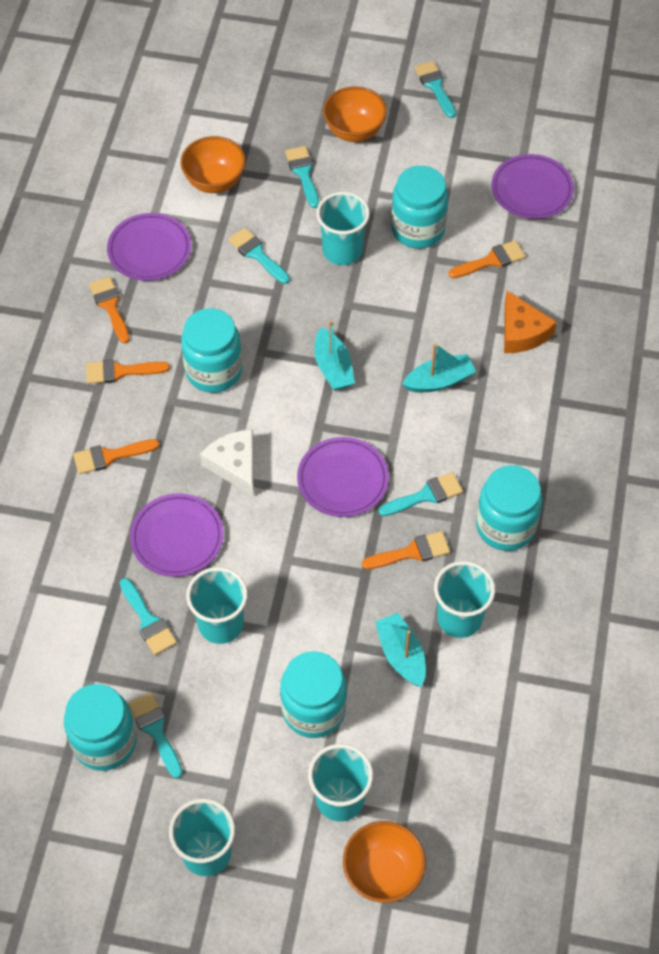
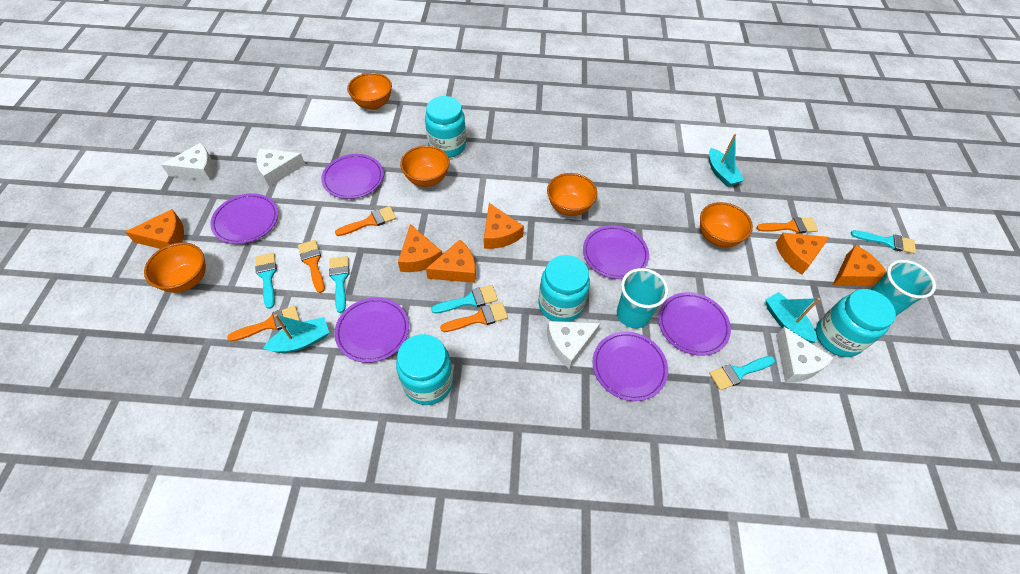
orange bowl: 3 -> 5
orange cheese: 1 -> 6
purple plate: 4 -> 6
turquoise brush: 6 -> 5
turquoise cup: 5 -> 2
turquoise jar: 5 -> 4
white cheese: 1 -> 4

